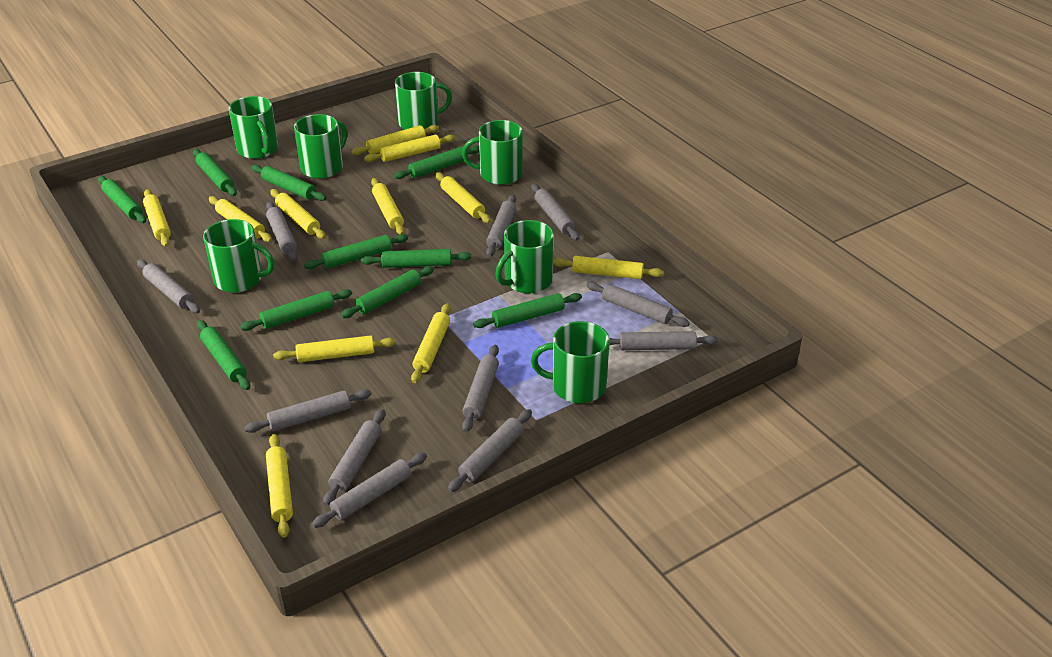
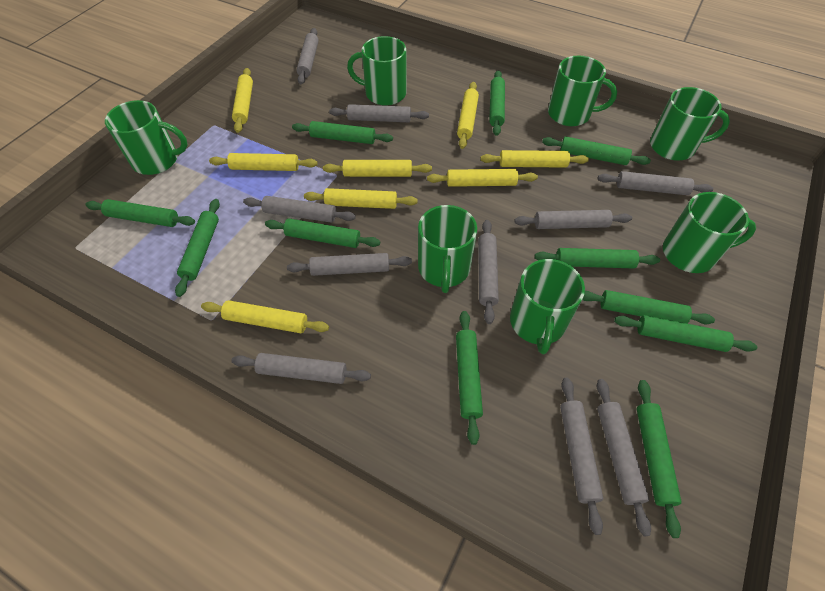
green rolling pin: 10 -> 11
grey rolling pin: 11 -> 10
yellow rolling pin: 11 -> 8

